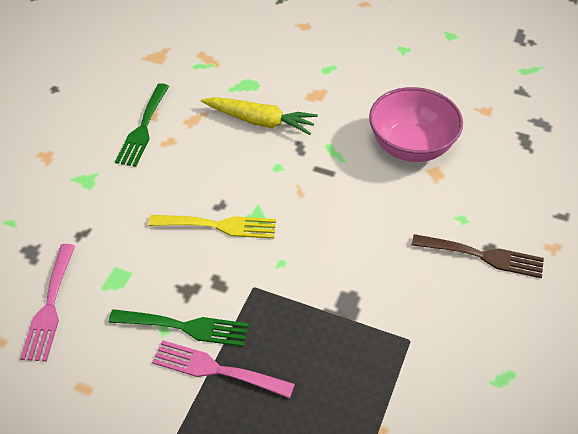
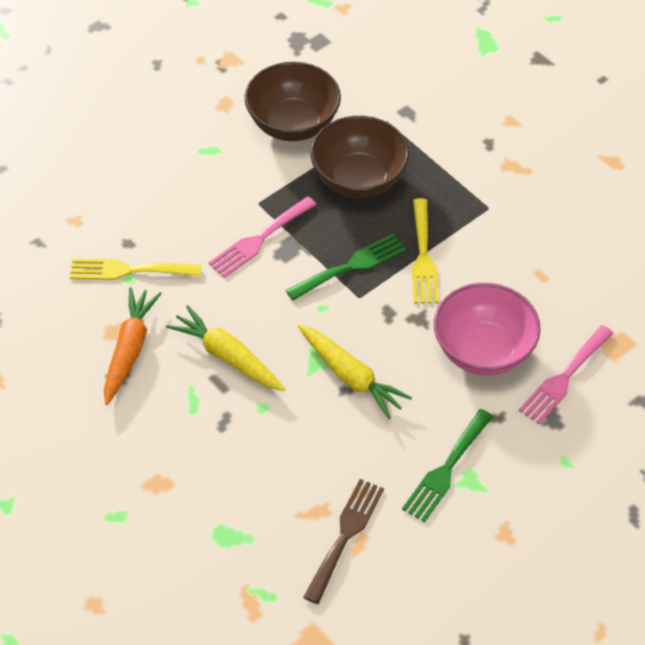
brown bowl: 0 -> 2
orange carrot: 0 -> 1
yellow carrot: 1 -> 2
yellow fork: 1 -> 2

